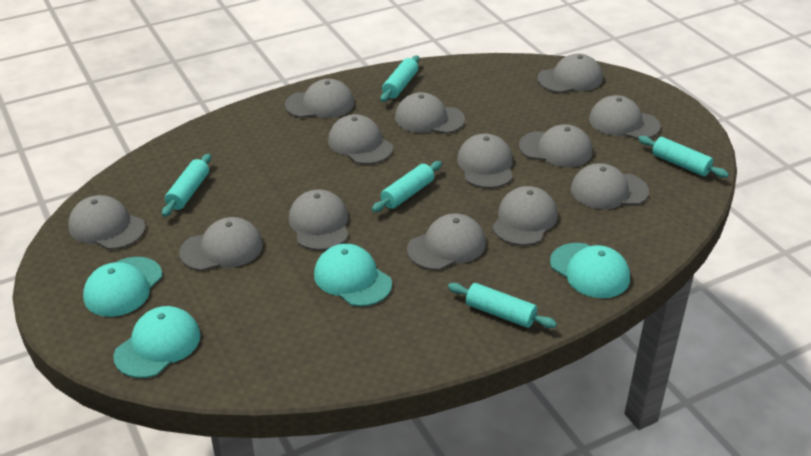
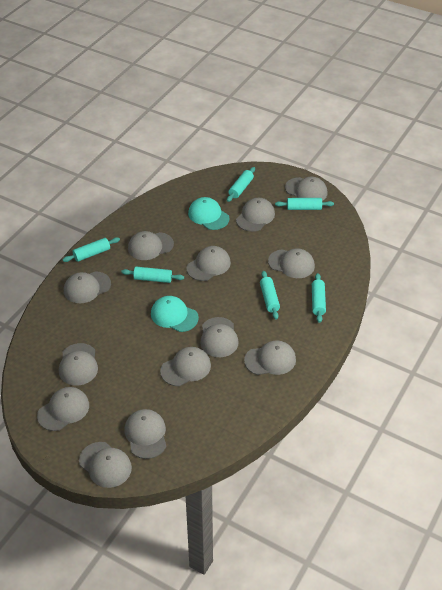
turquoise cap: 4 -> 2
turquoise rolling pin: 5 -> 6

